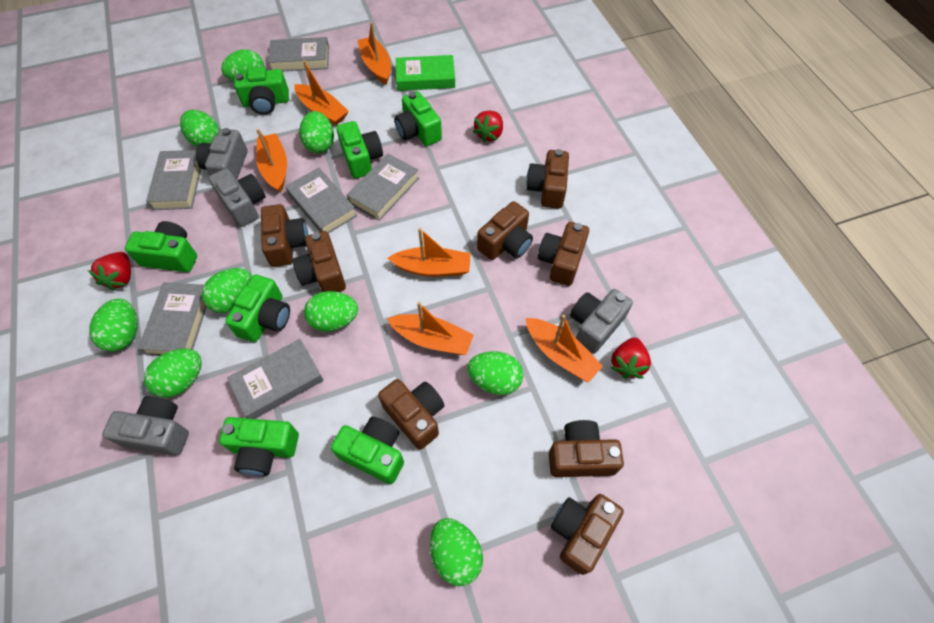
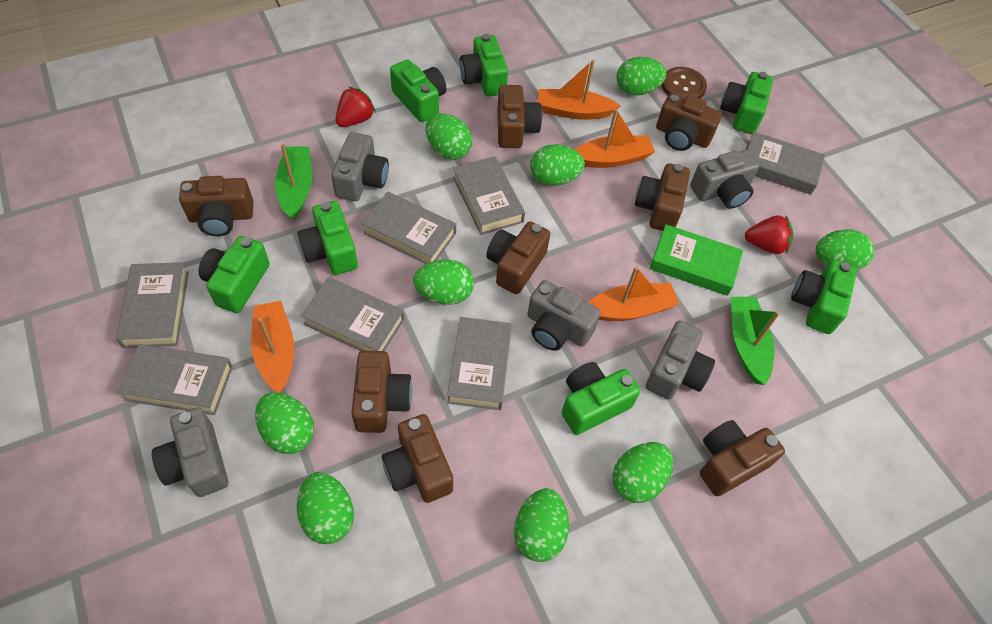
brown button: 0 -> 1
green boat: 0 -> 2
grey book: 6 -> 7
grey camera: 4 -> 5
orange boat: 6 -> 4
red strawberry: 3 -> 2

